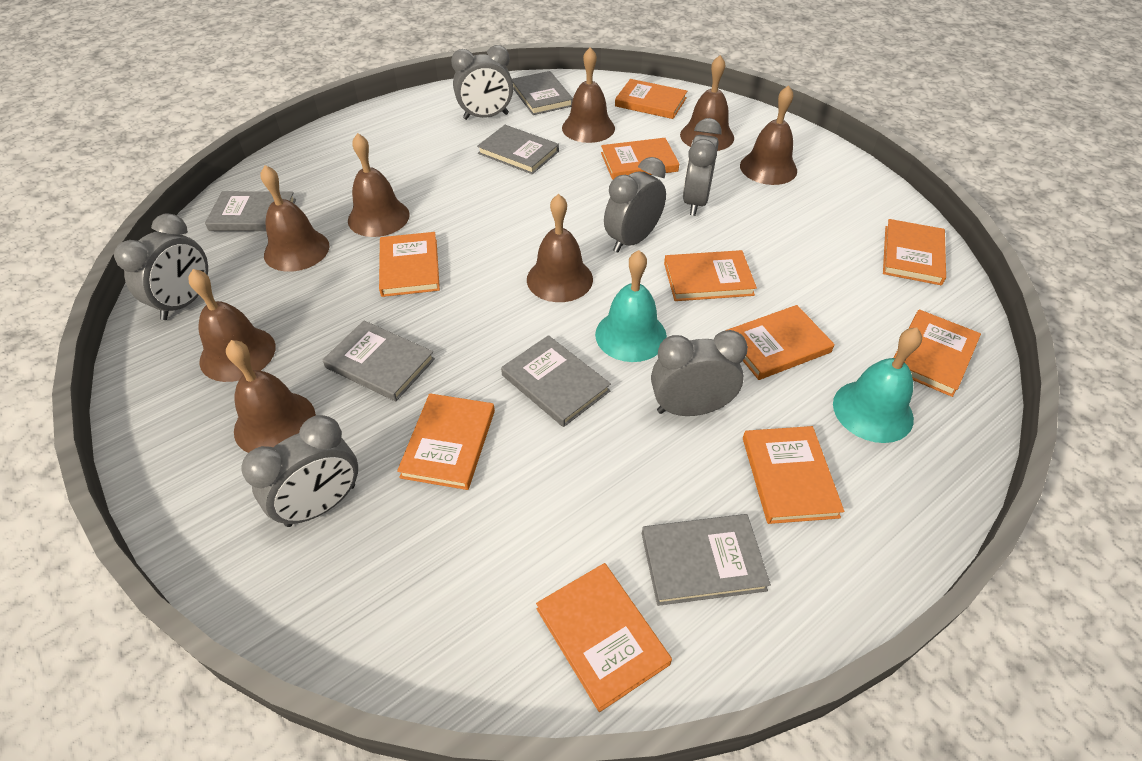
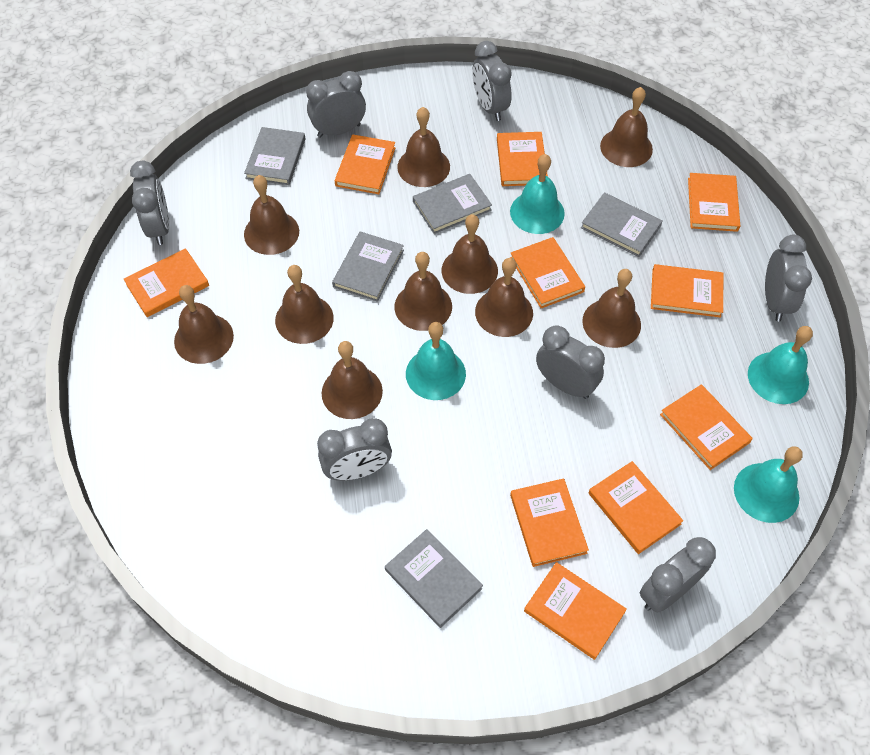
brown bell: 8 -> 10
grey book: 6 -> 5
grey clock: 6 -> 7
turquoise bell: 2 -> 4

